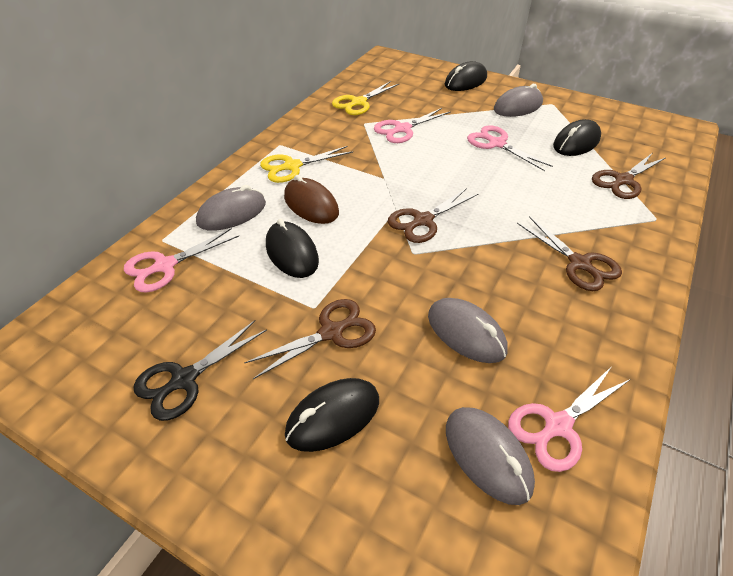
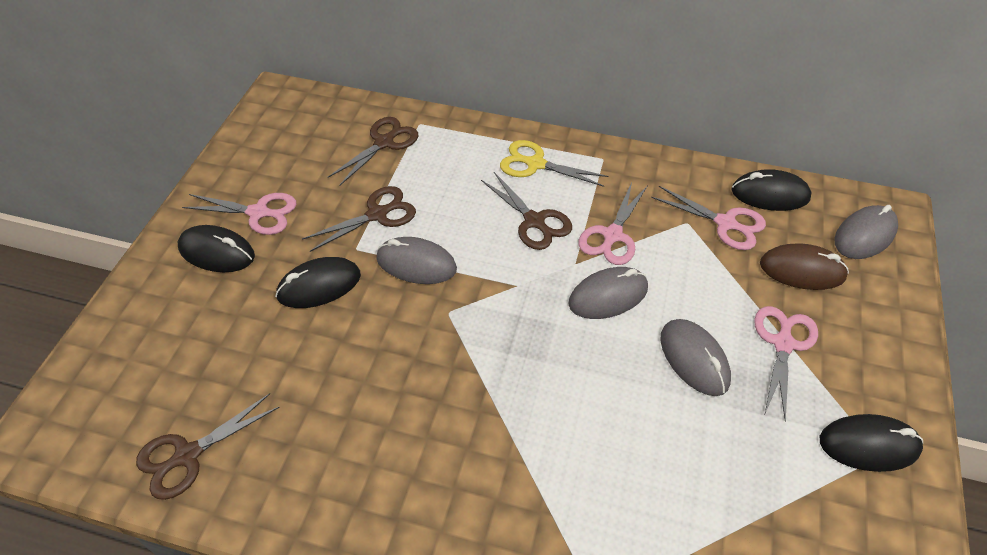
black scissors: 1 -> 0
yellow scissors: 2 -> 1

